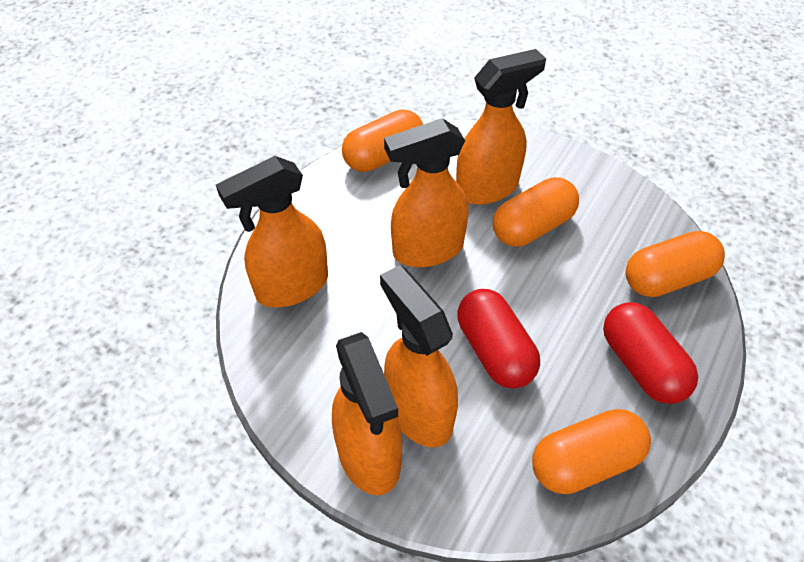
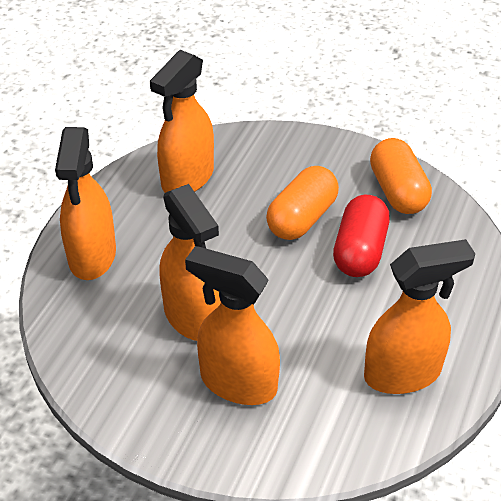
orange capsule: 4 -> 2
red capsule: 2 -> 1

